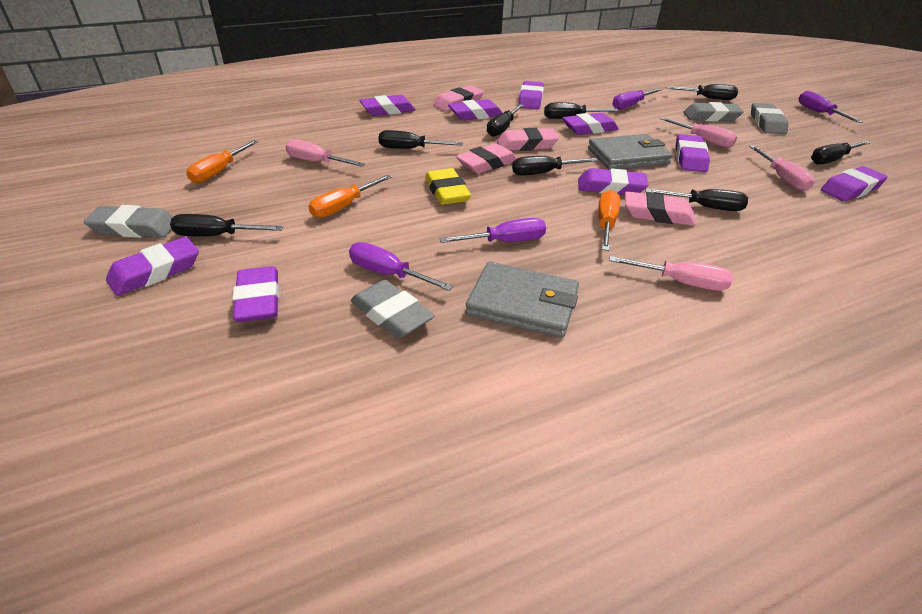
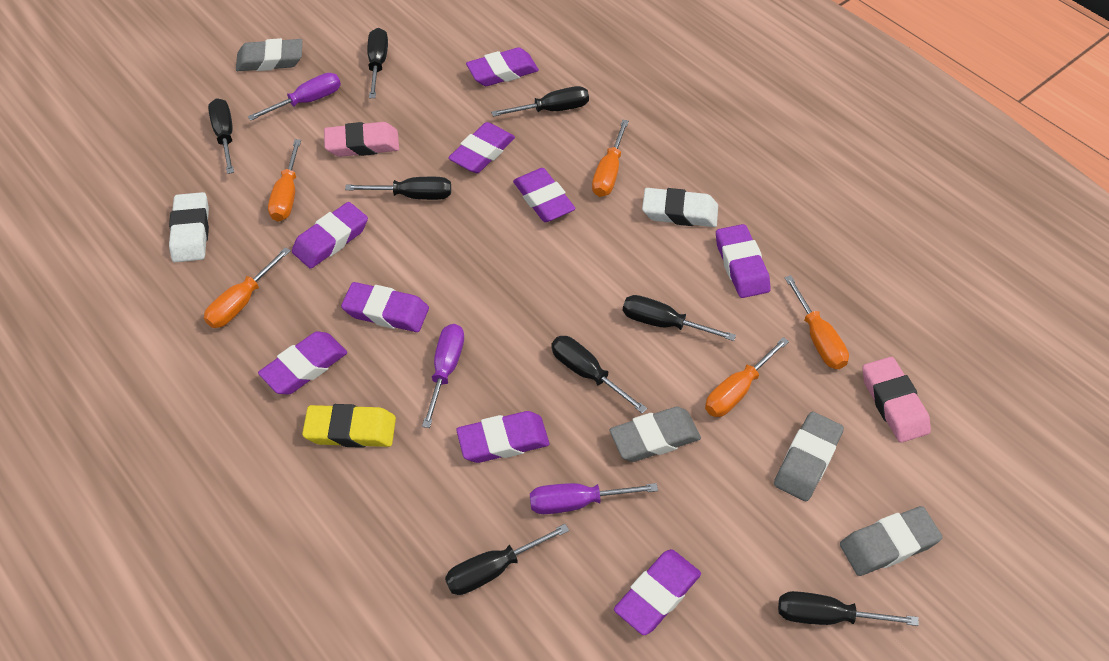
grey wallet: 2 -> 0
orange screwdriver: 3 -> 5
pink eraser: 4 -> 2
pink screwdriver: 4 -> 0
purple screwdriver: 4 -> 3
white eraser: 0 -> 2

